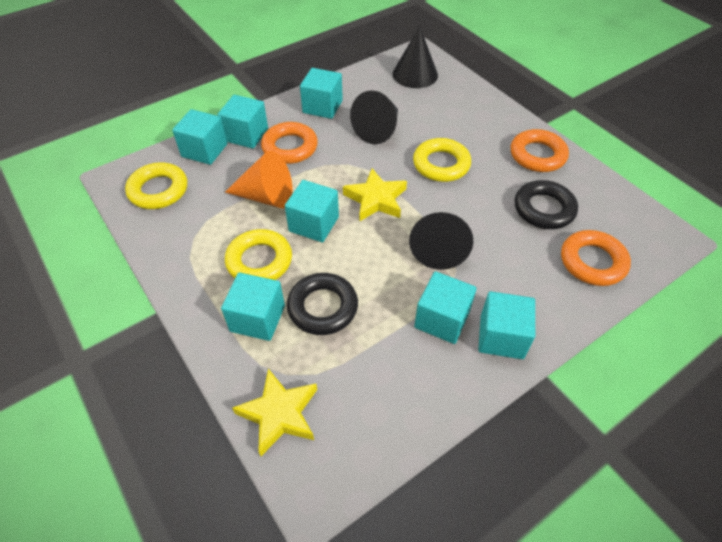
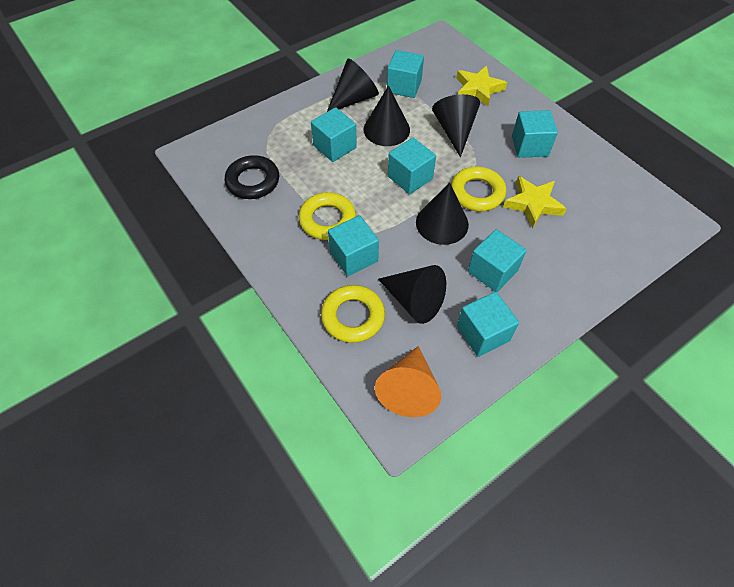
black cone: 3 -> 5
black ring: 2 -> 1
orange ring: 3 -> 0

